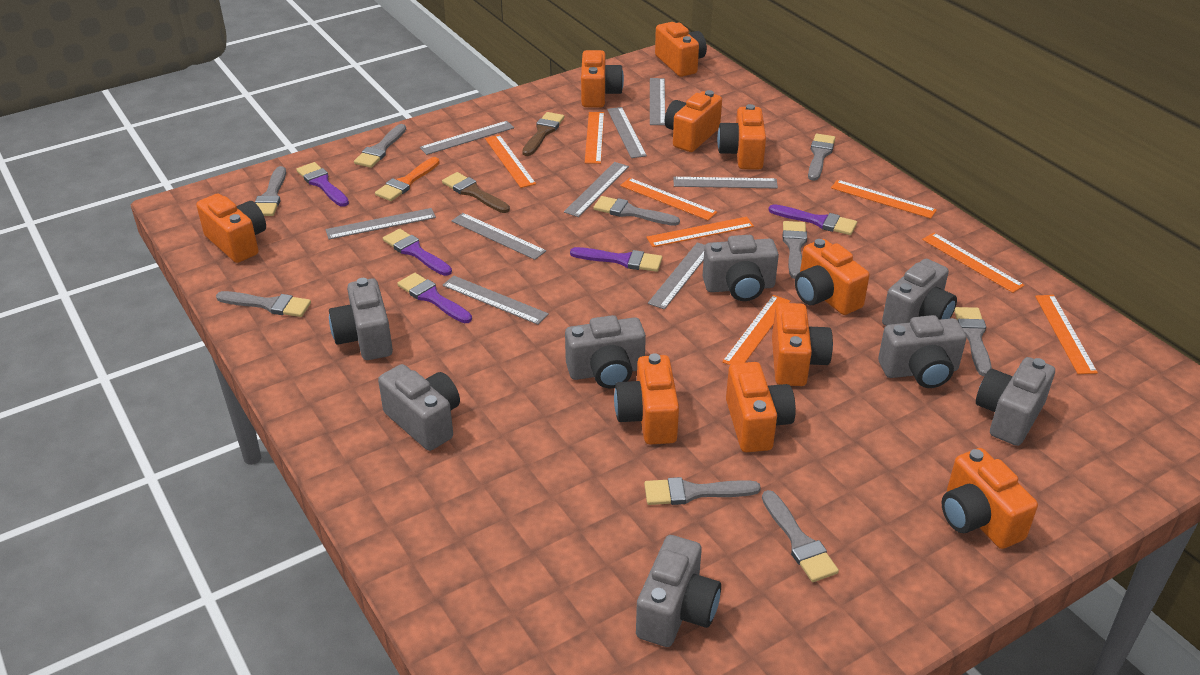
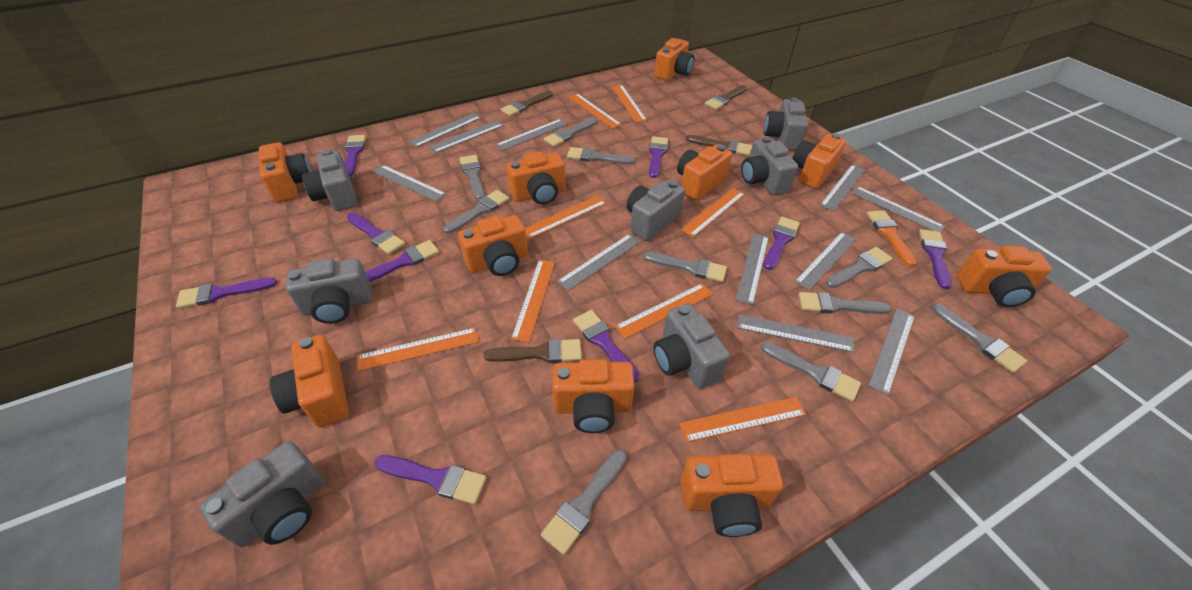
brown brush: 2 -> 4
grey brush: 9 -> 10
grey camera: 8 -> 7
grey ruler: 9 -> 11
purple brush: 5 -> 9

